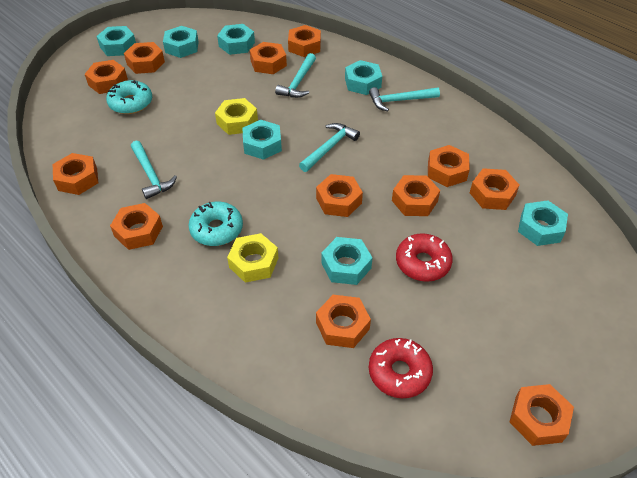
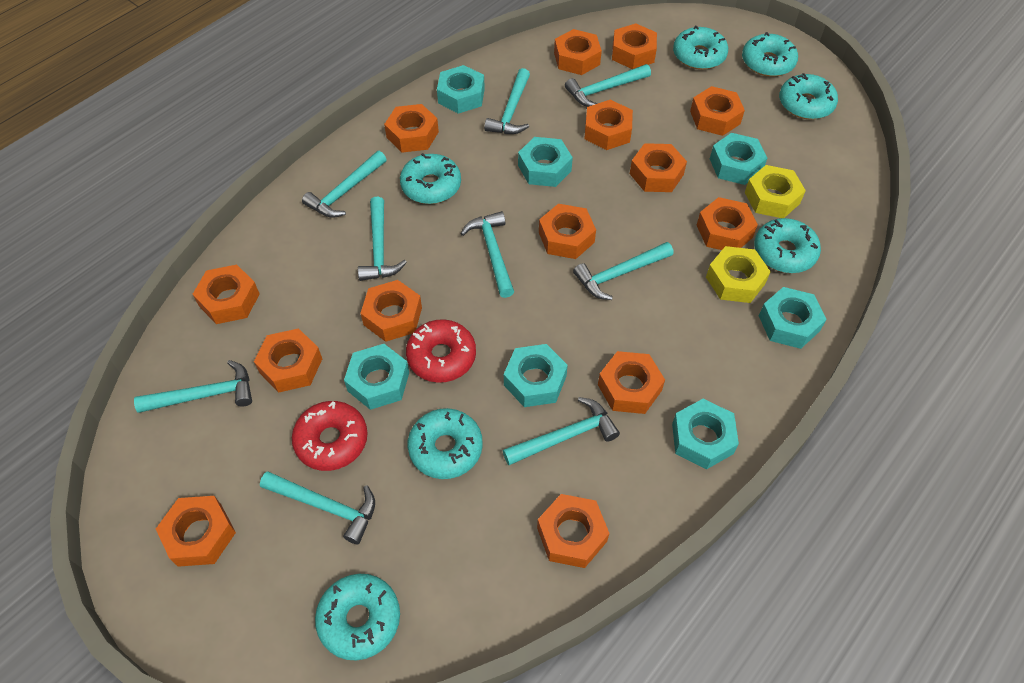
orange nut: 12 -> 14
turquoise donut: 2 -> 7
turquoise hammer: 4 -> 9

